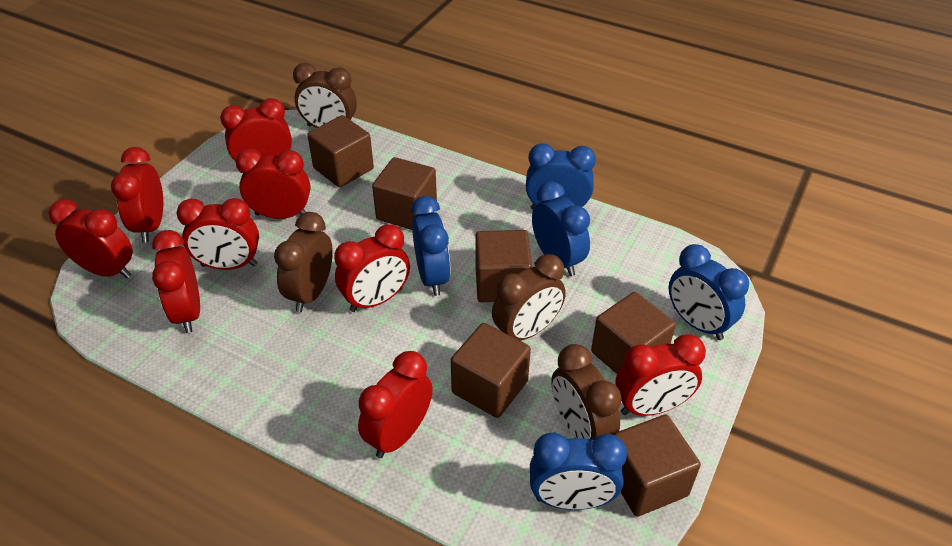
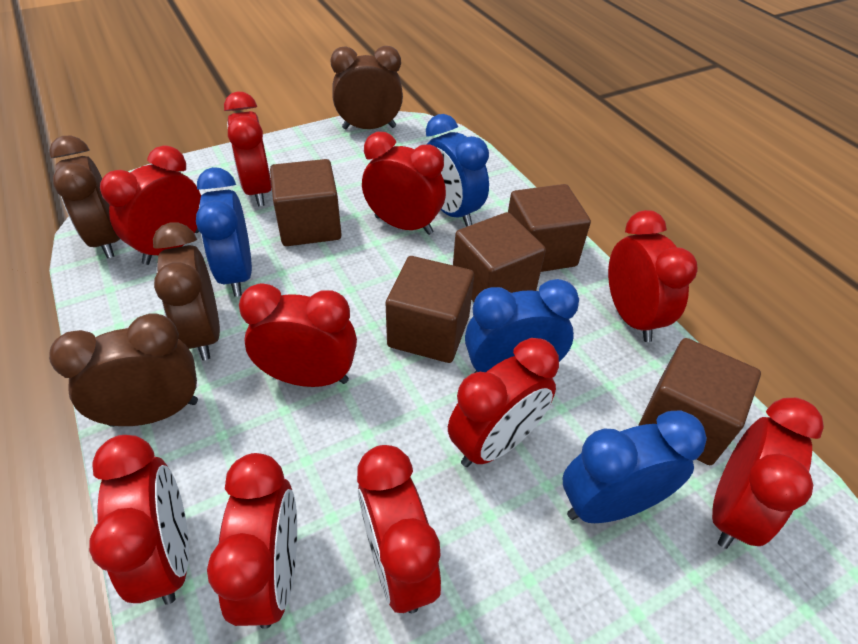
blue clock: 5 -> 4
brown cube: 6 -> 5
red clock: 9 -> 10

